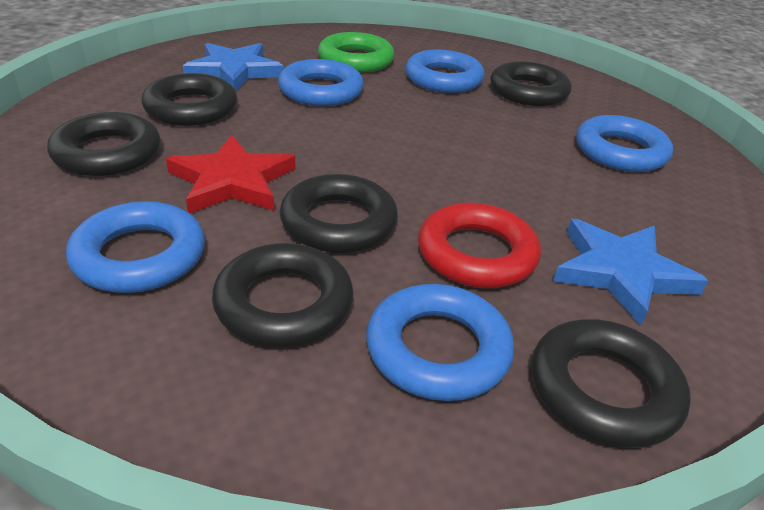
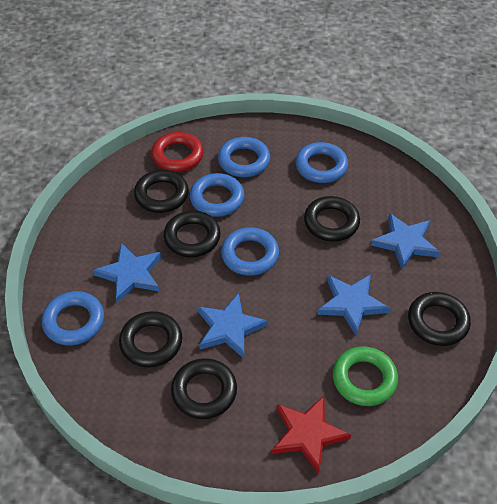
blue star: 2 -> 4

